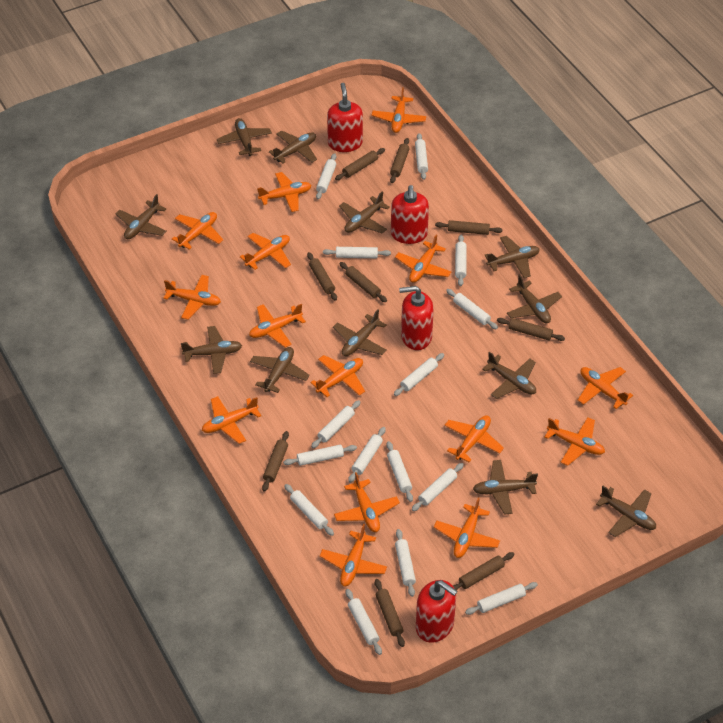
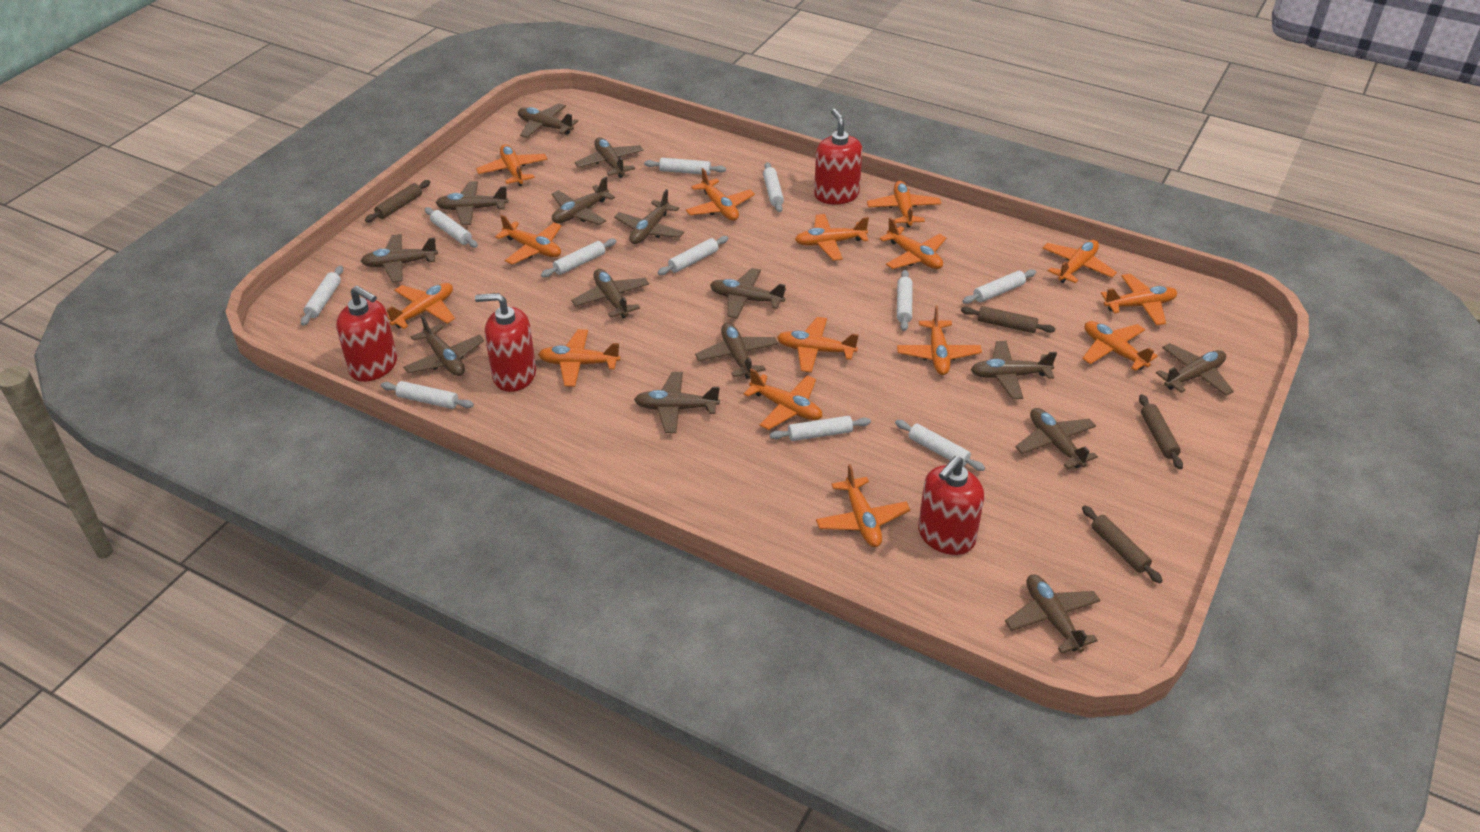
brown plane: 12 -> 15
brown rolling pin: 9 -> 4
white rolling pin: 15 -> 11

